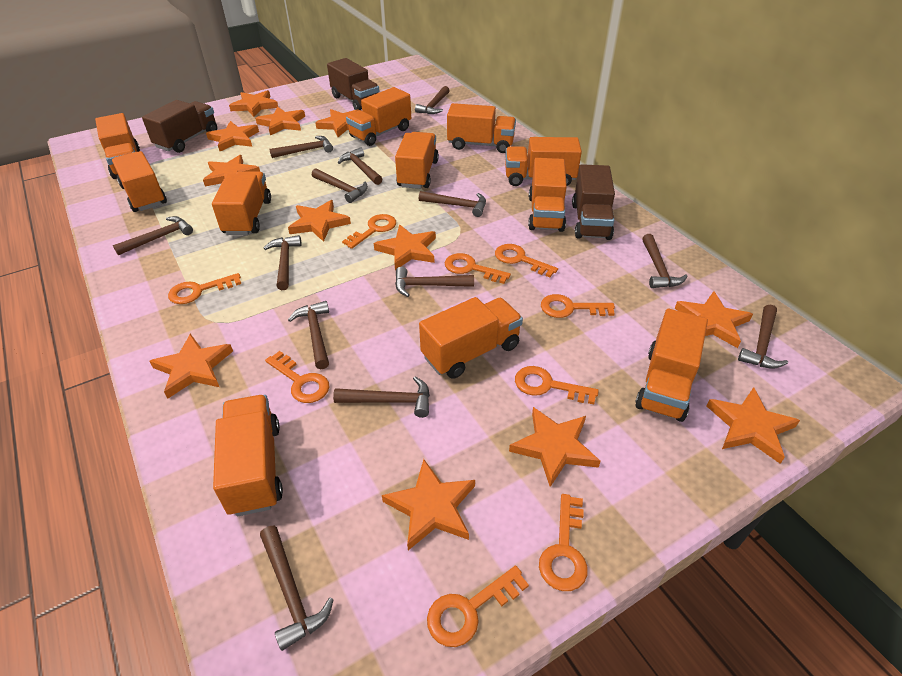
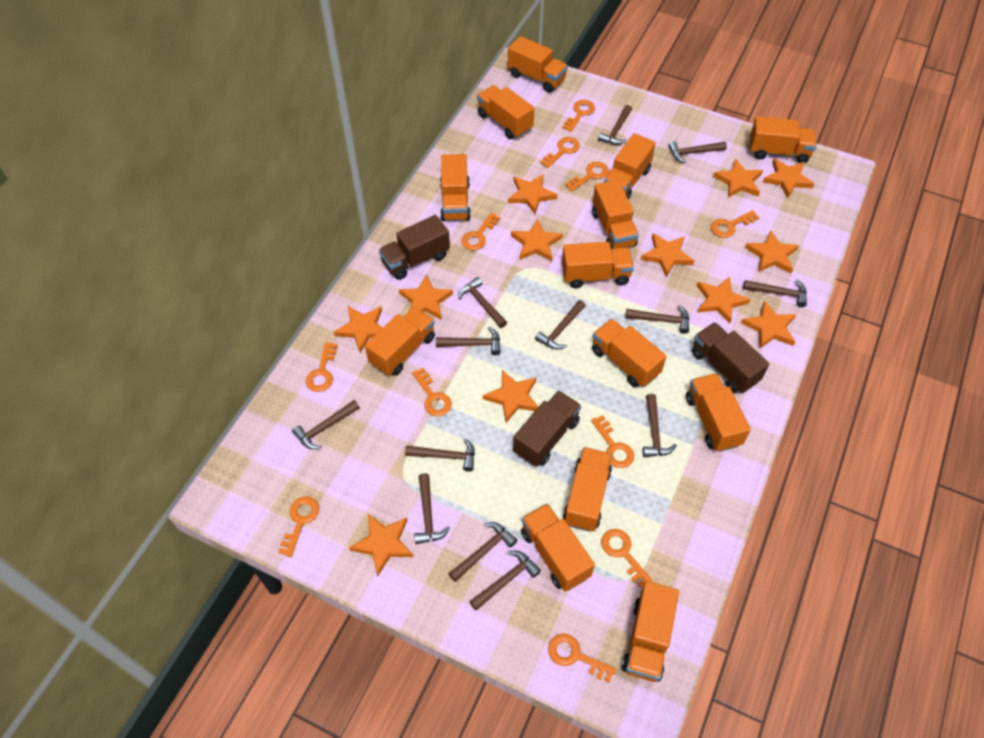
orange key: 9 -> 11
orange truck: 11 -> 13

